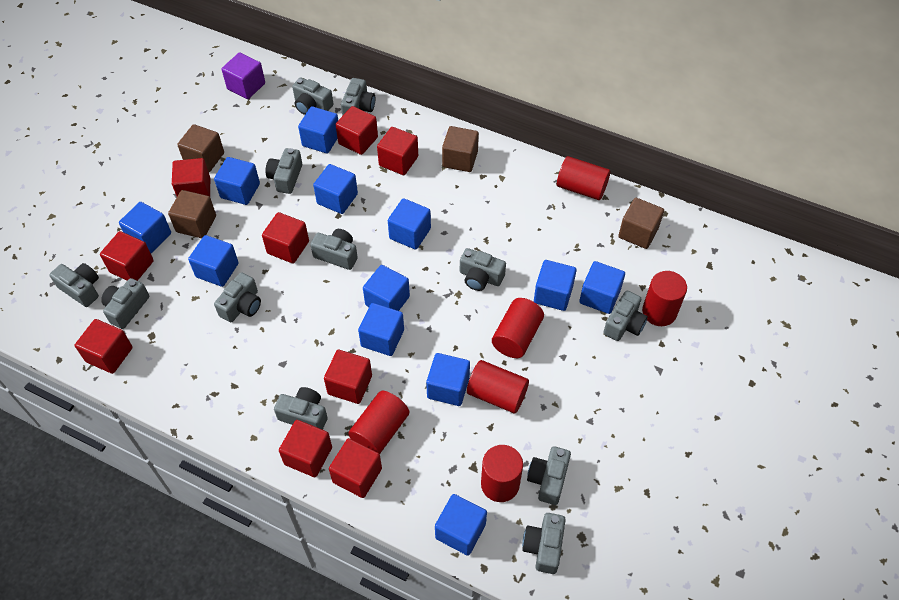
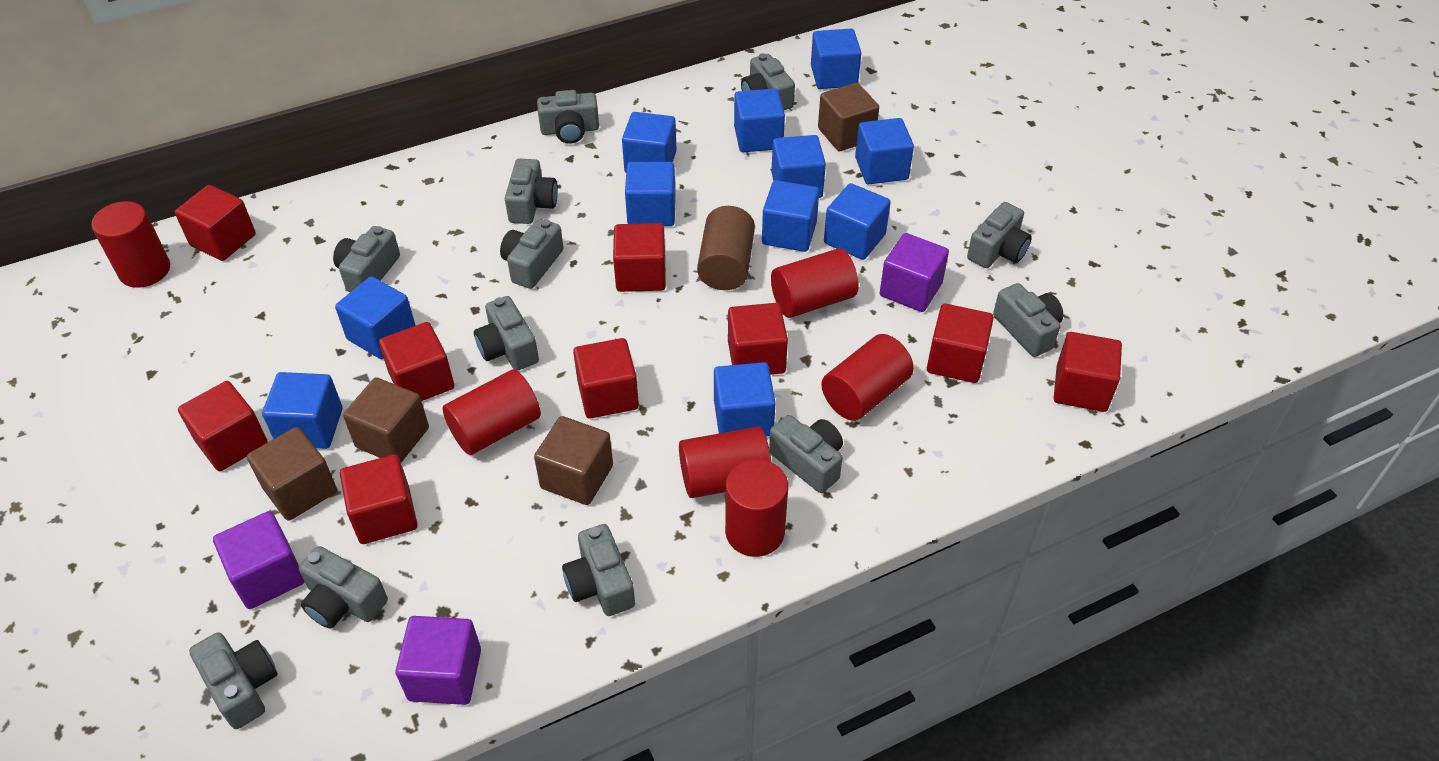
blue cube: 12 -> 11
brown cylinder: 0 -> 1
purple cube: 1 -> 3

